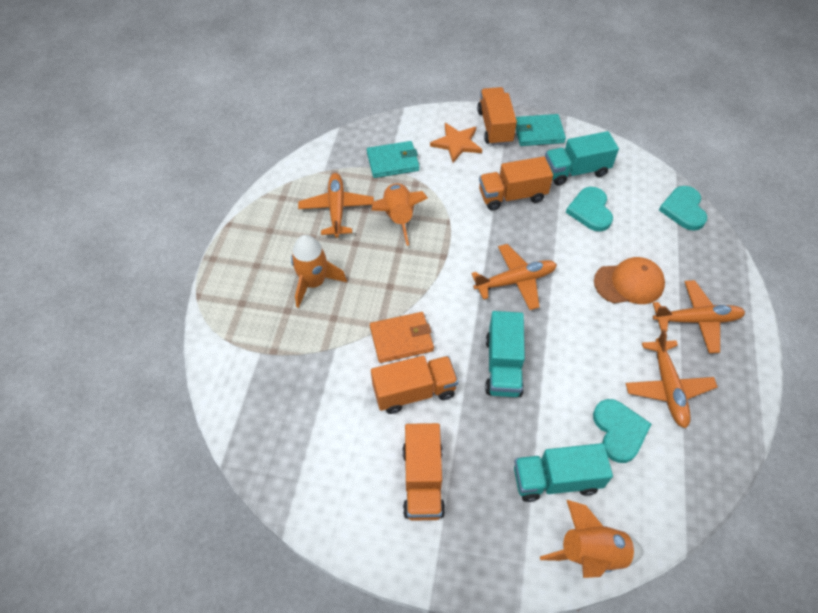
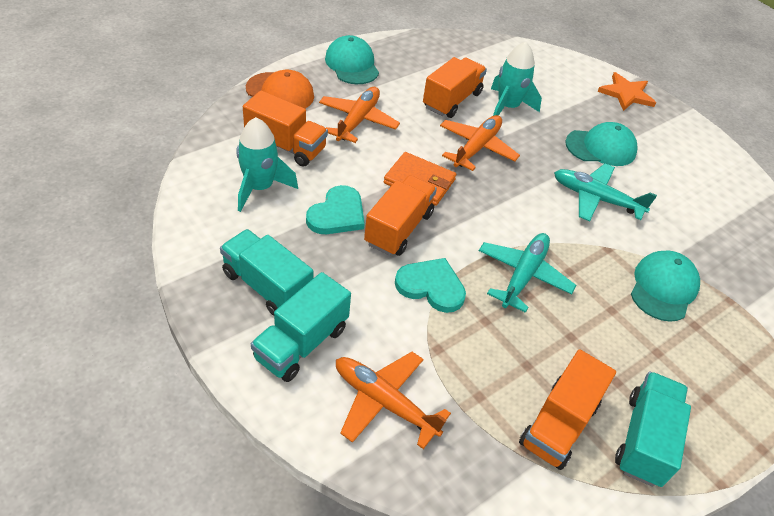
orange plane: 4 -> 3
orange rocket: 3 -> 0
turquoise cap: 0 -> 3
turquoise heart: 3 -> 2
turquoise plane: 0 -> 2
turquoise rocket: 0 -> 2
turquoise wallet: 2 -> 0

